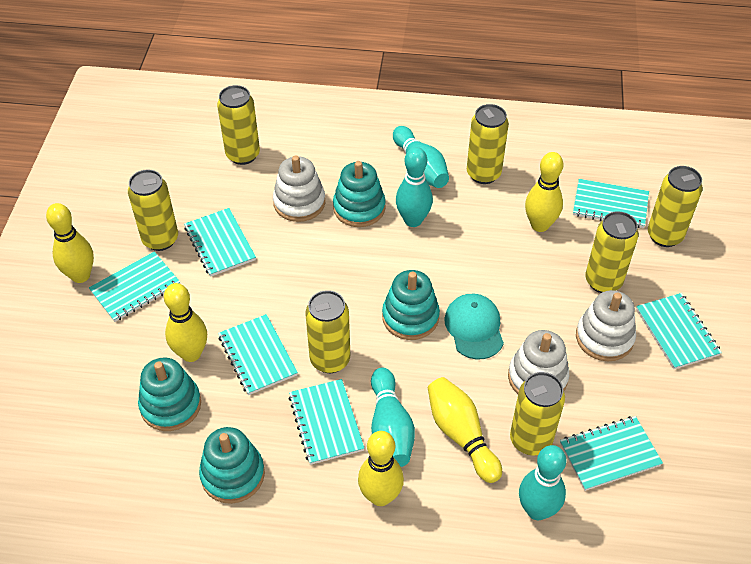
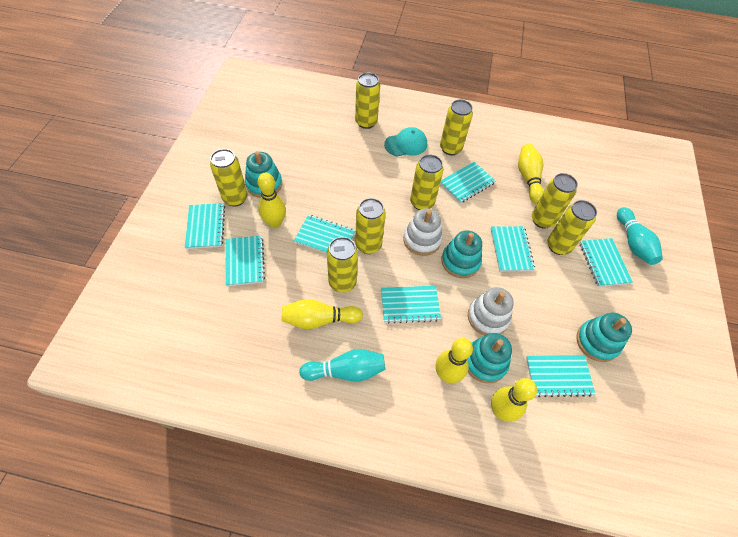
turquoise bowling pin: 4 -> 2
turquoise notebook: 7 -> 8
white stacking toy: 3 -> 2
yellow can: 7 -> 8

